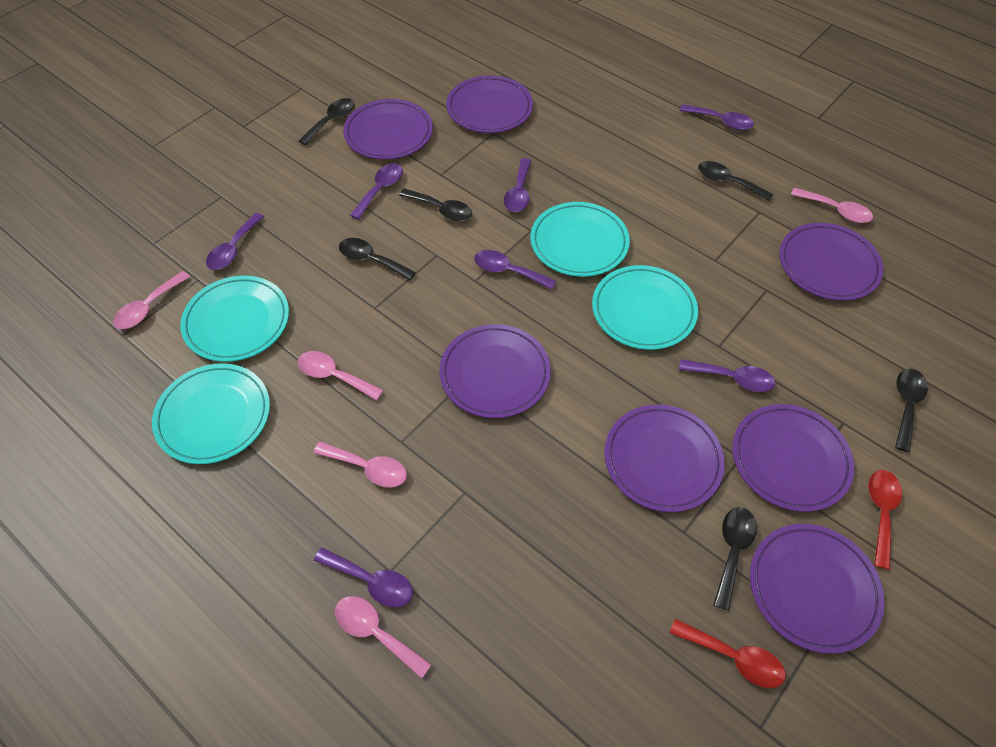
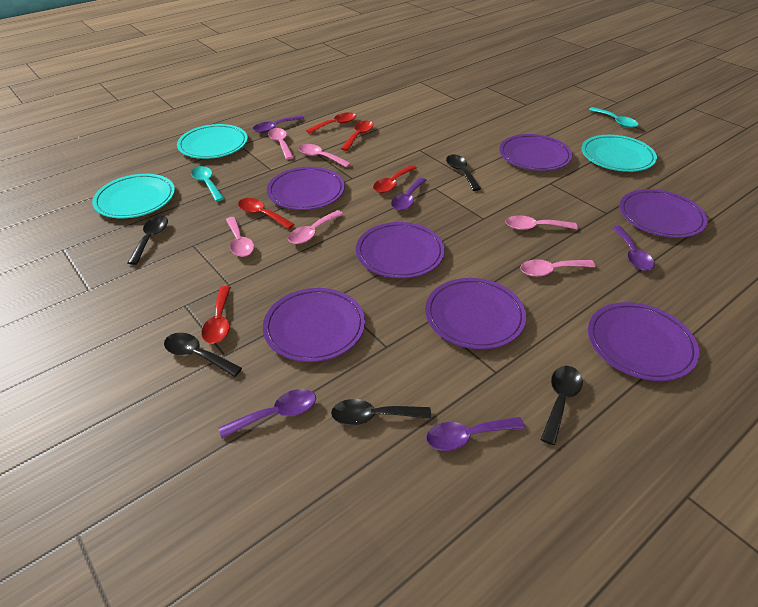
black spoon: 6 -> 5
pink spoon: 5 -> 6
purple spoon: 7 -> 5
red spoon: 2 -> 5
turquoise plate: 4 -> 3
turquoise spoon: 0 -> 2

